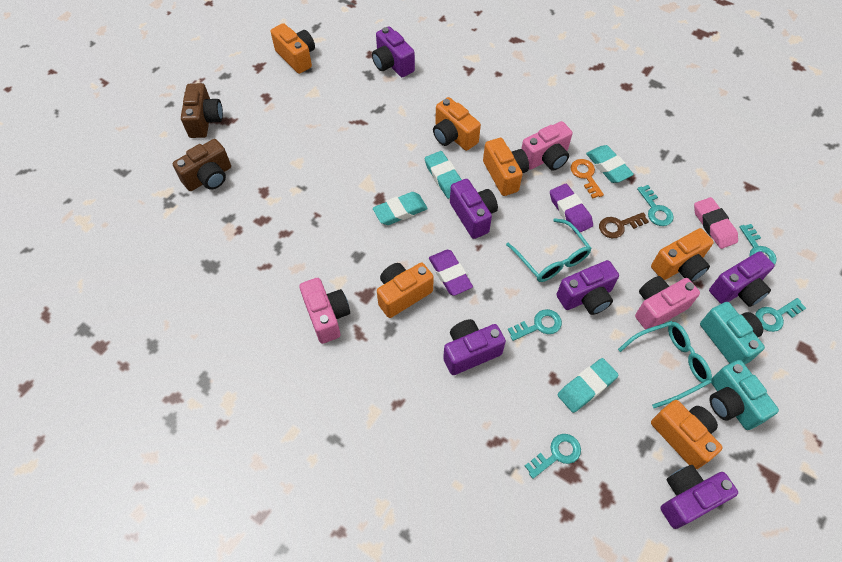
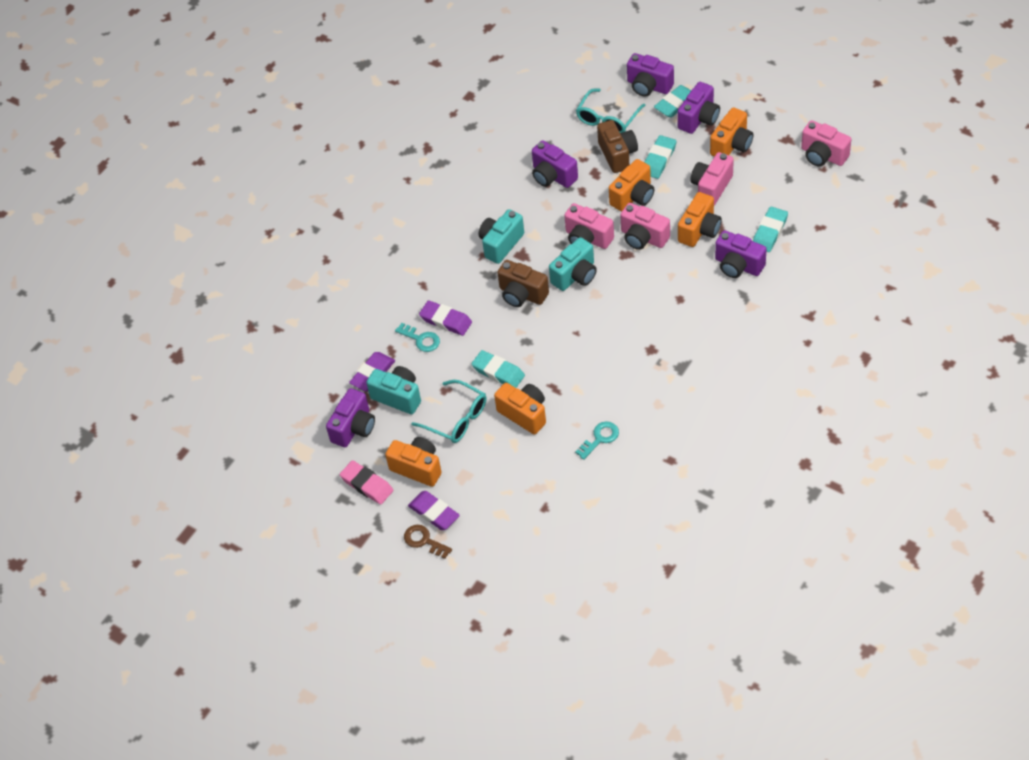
orange camera: 6 -> 5
orange key: 1 -> 0
pink camera: 3 -> 4
purple camera: 6 -> 5
purple eraser: 2 -> 3
turquoise camera: 2 -> 3
turquoise key: 5 -> 2

